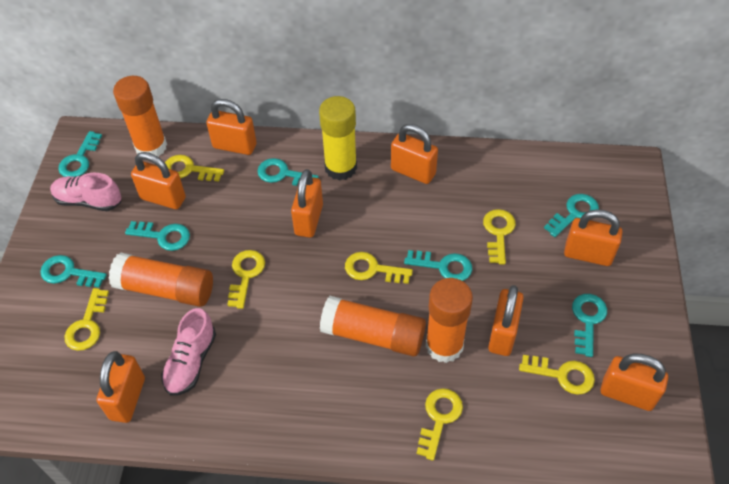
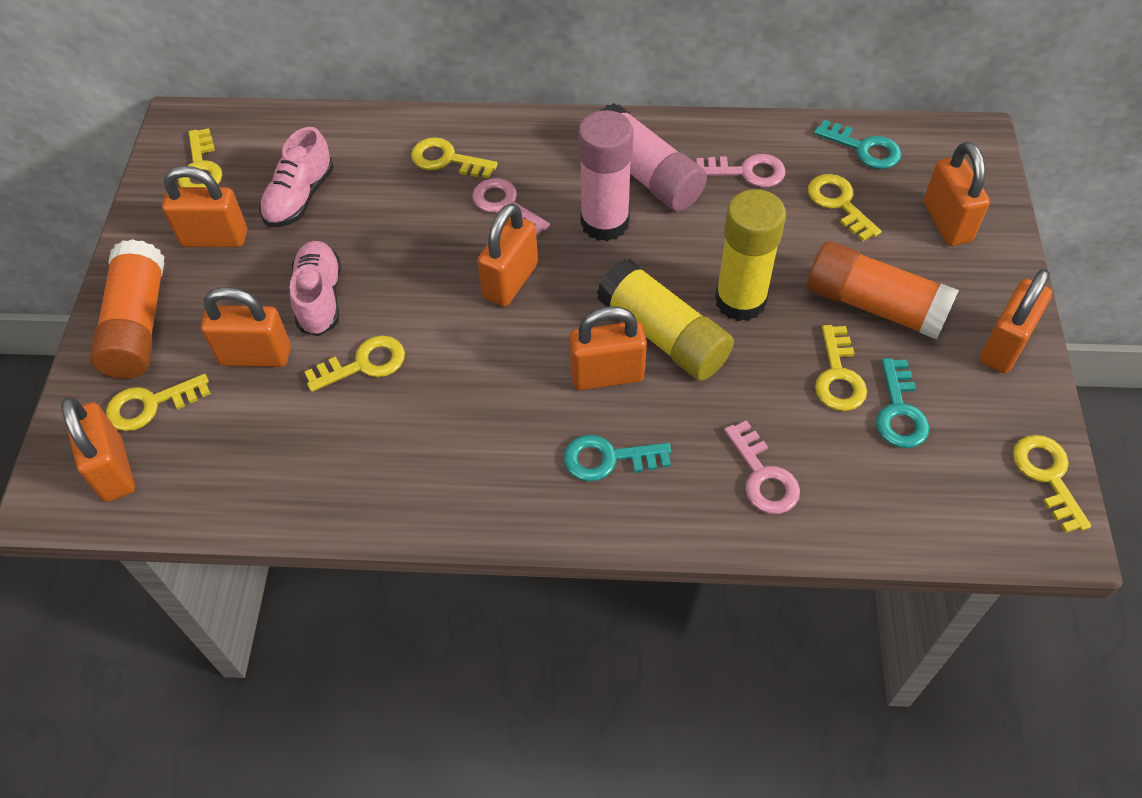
orange glue stick: 4 -> 2
orange padlock: 8 -> 7
pink glue stick: 0 -> 2
pink key: 0 -> 3
turquoise key: 7 -> 3
yellow glue stick: 1 -> 2

